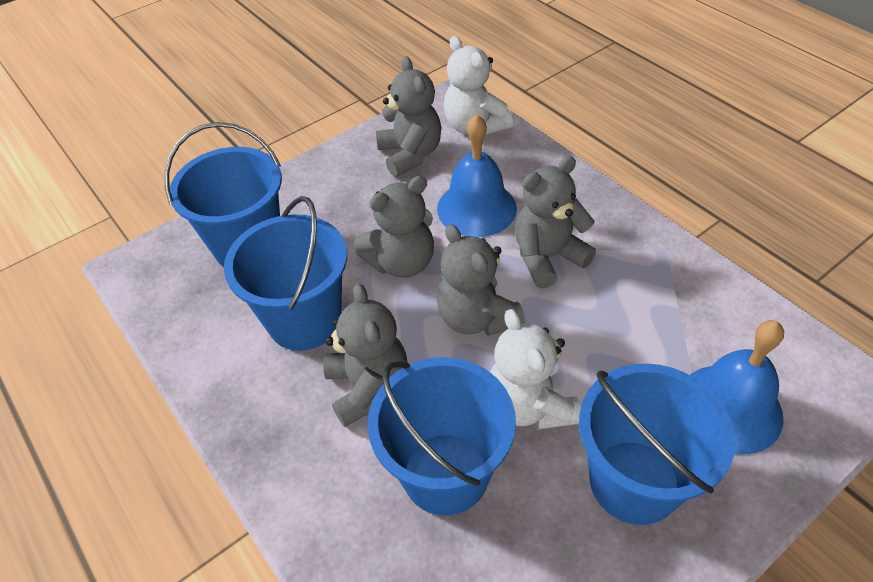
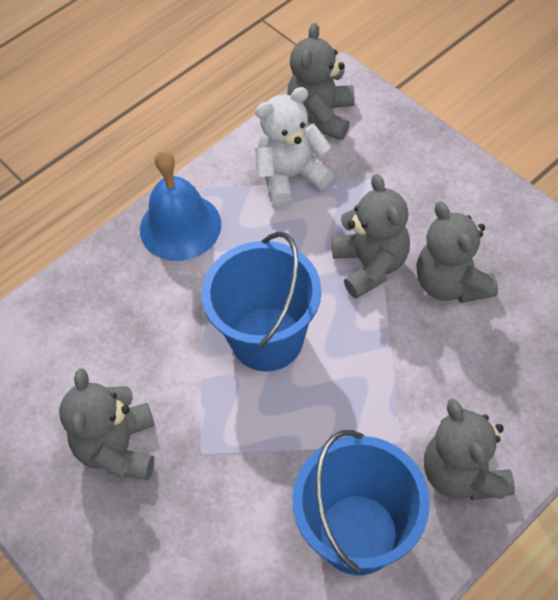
blue bell: 2 -> 1
blue bucket: 4 -> 2
white teddy bear: 2 -> 1

